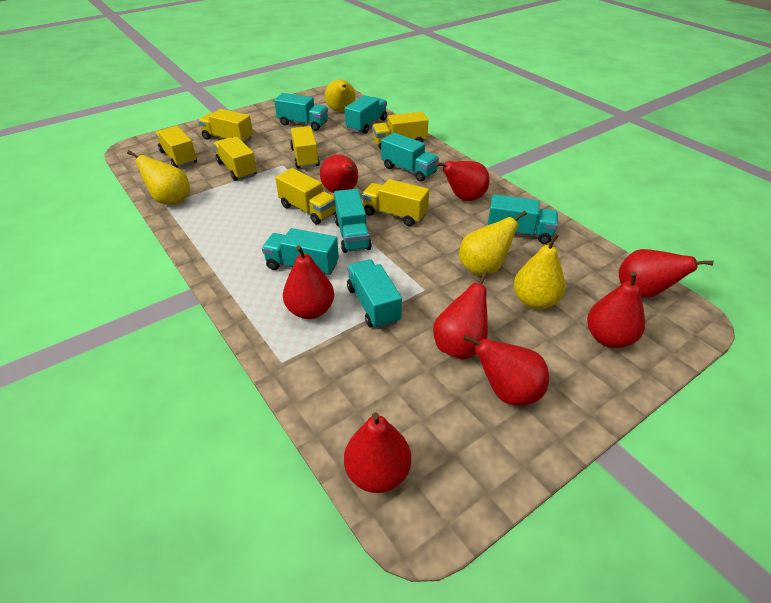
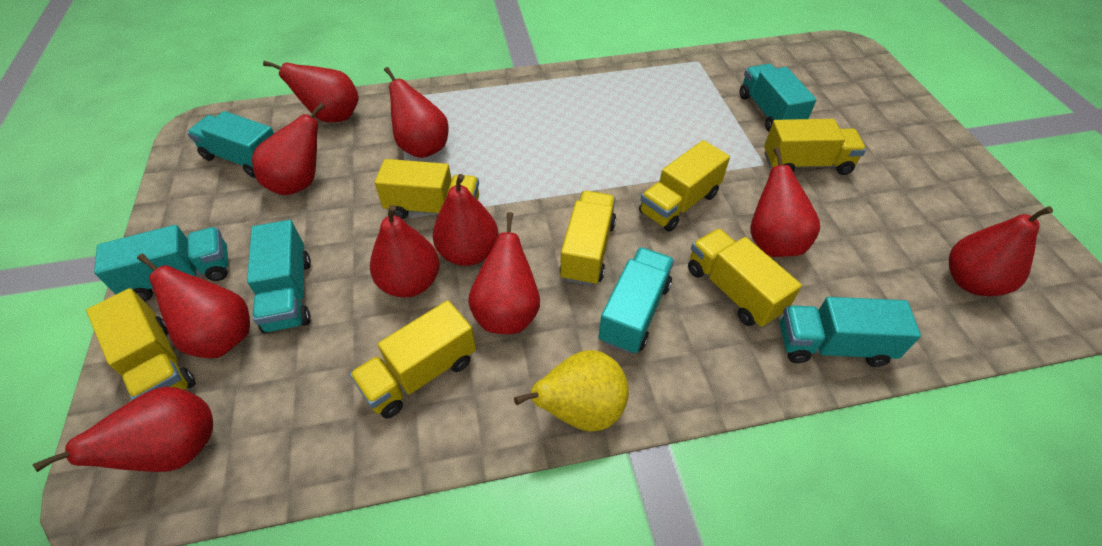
red pear: 8 -> 10
turquoise truck: 7 -> 6
yellow pear: 4 -> 1

